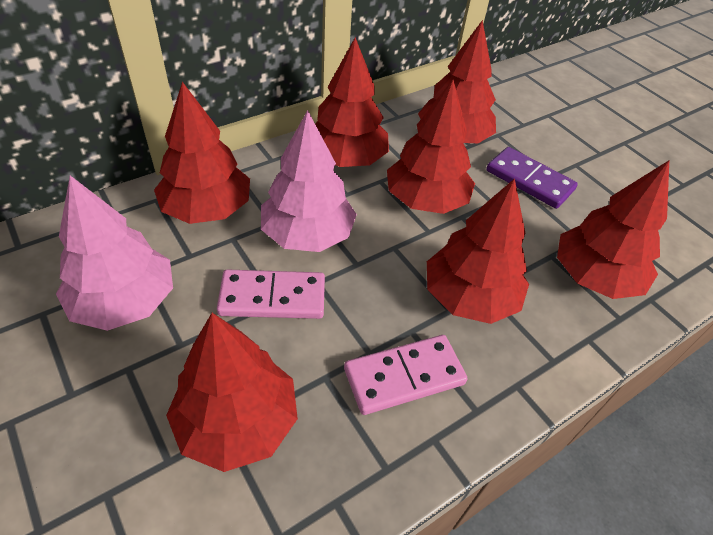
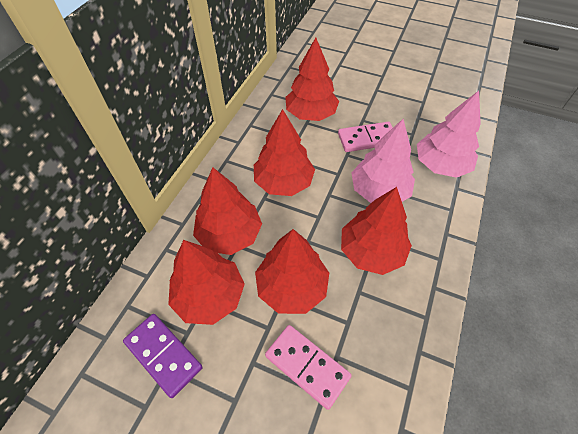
red tree: 7 -> 6

